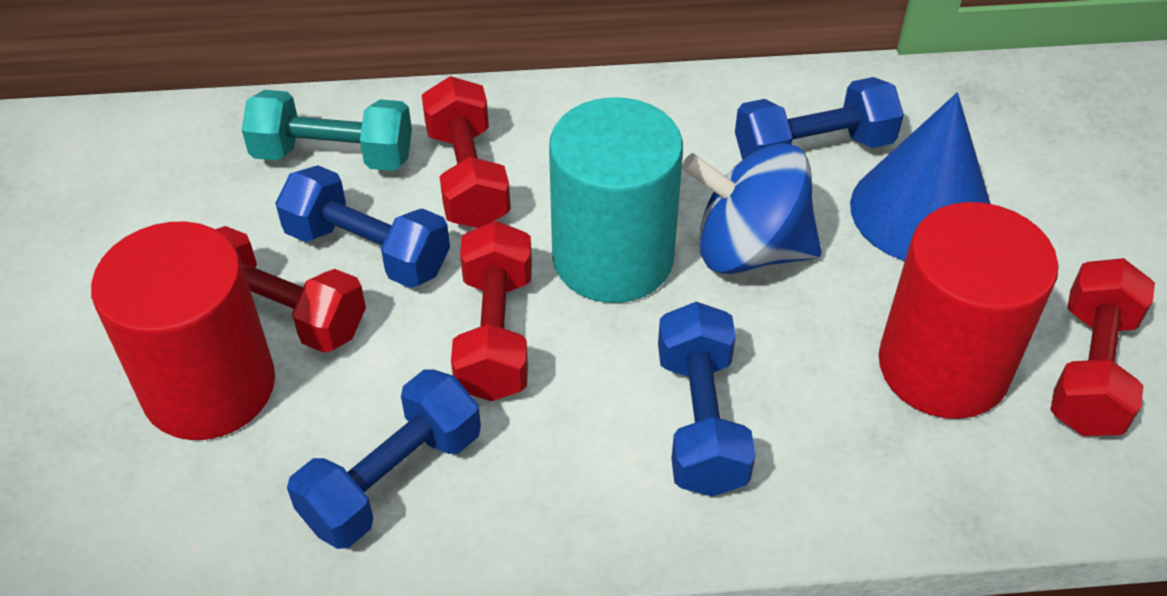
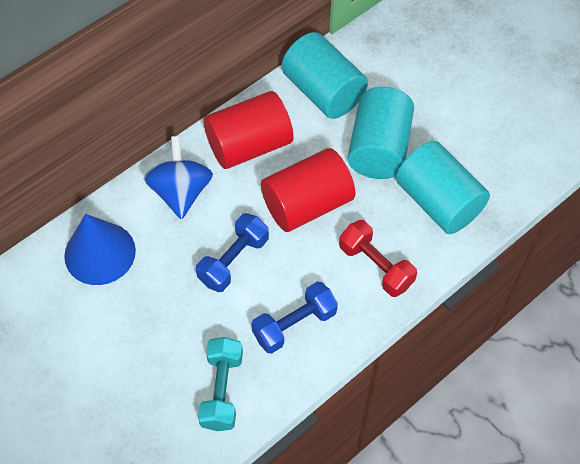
blue dumbbell: 4 -> 2
red dumbbell: 4 -> 1
turquoise cylinder: 1 -> 3

